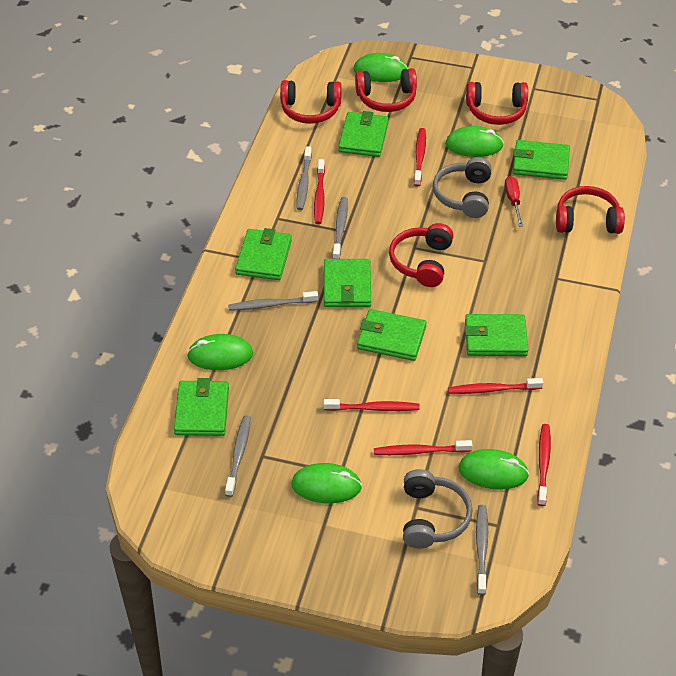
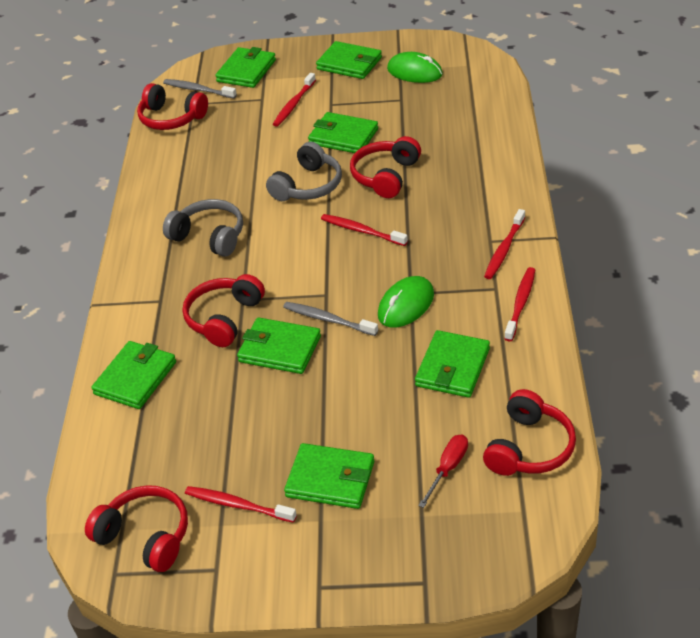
green mouse: 5 -> 2
grey toothbrush: 5 -> 2
red toothbrush: 6 -> 5

